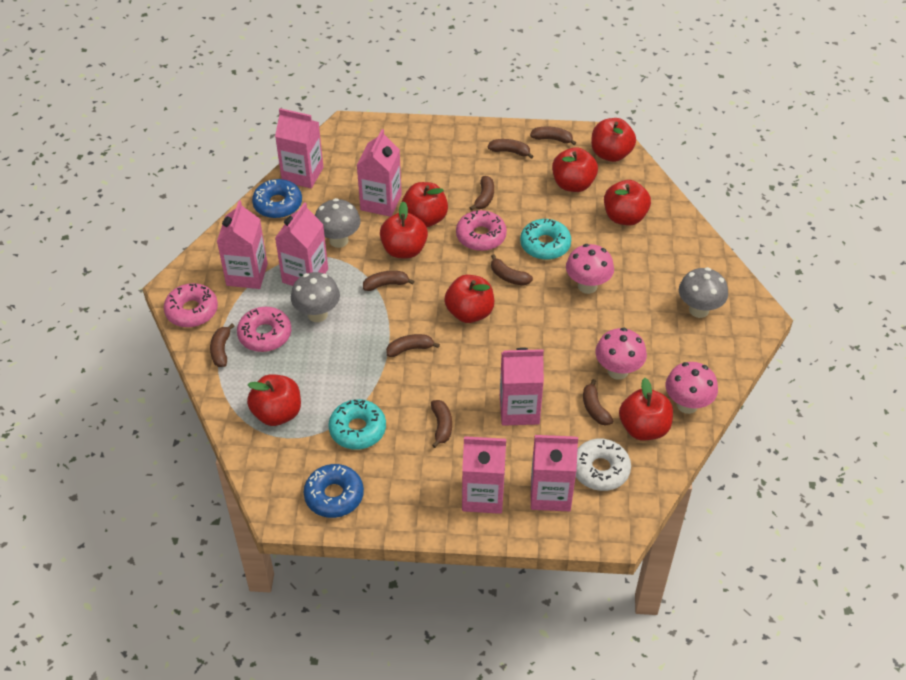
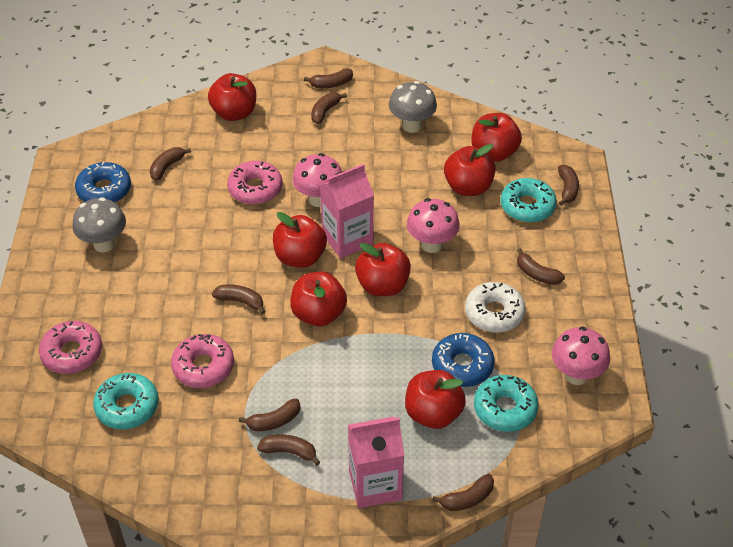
grey mushroom: 3 -> 2
pink carton: 7 -> 2
red apple: 8 -> 7
turquoise donut: 2 -> 3

